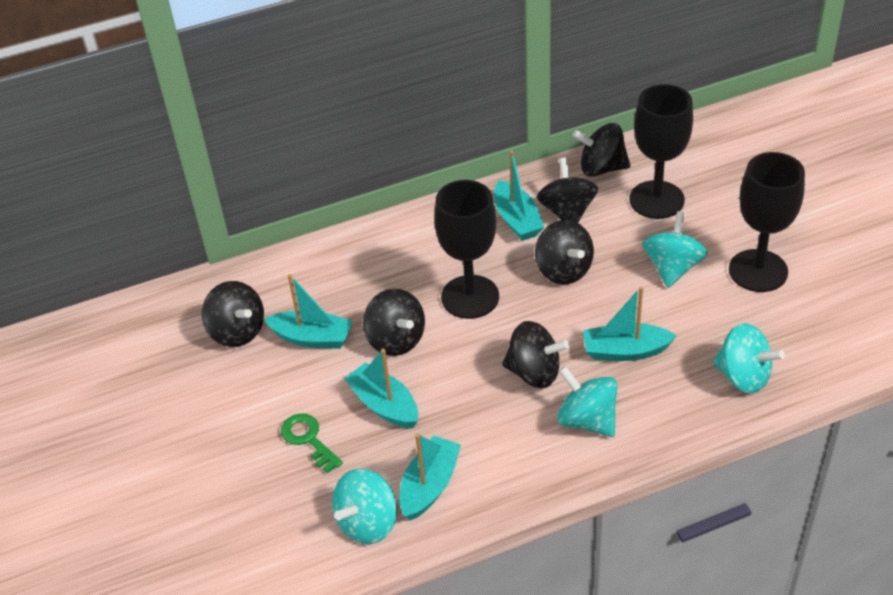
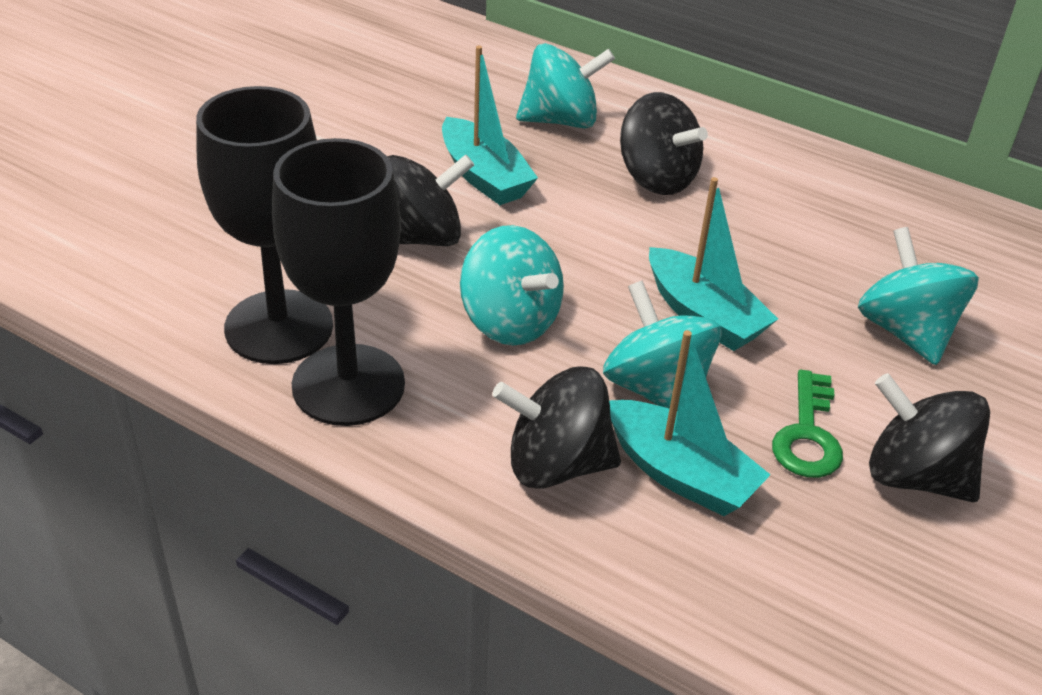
black goblet: 3 -> 2
black spinning top: 6 -> 4
turquoise boat: 5 -> 3

